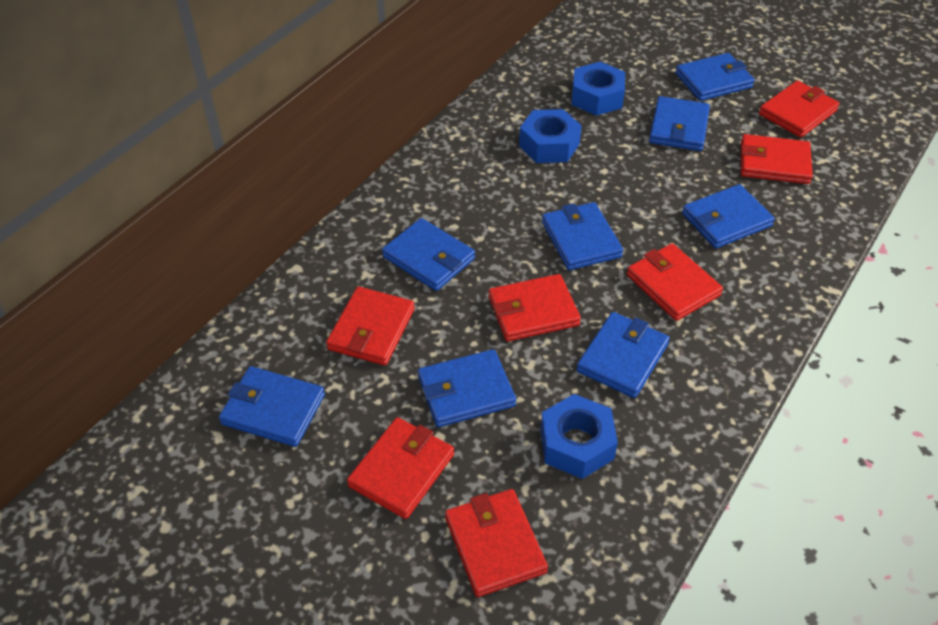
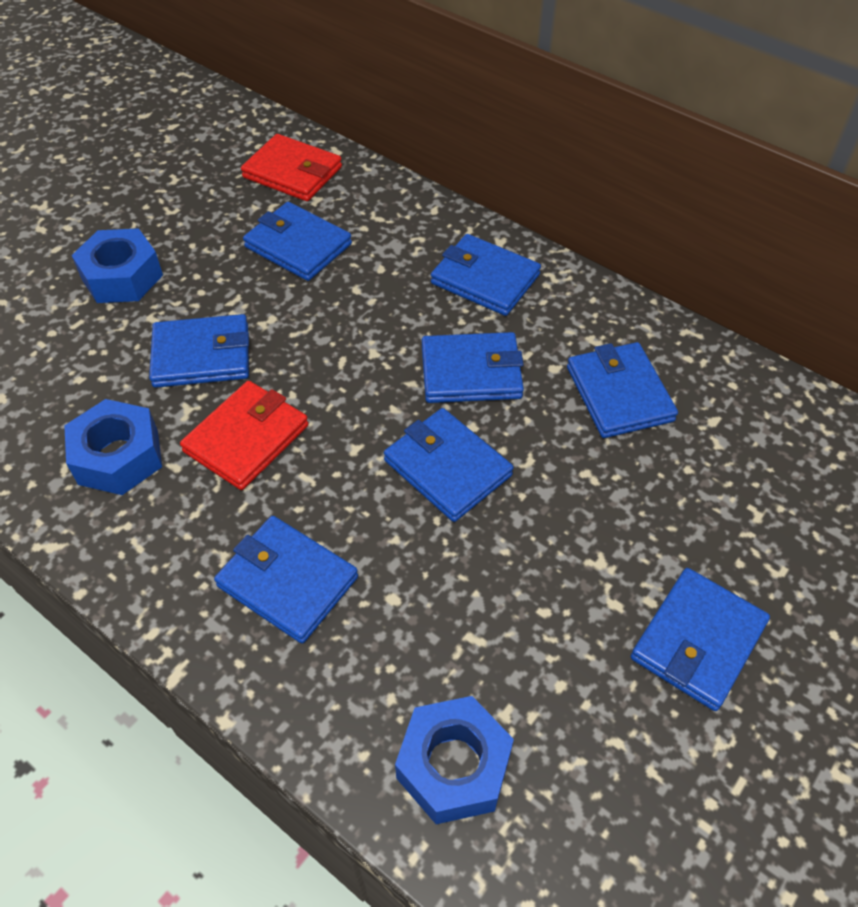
red wallet: 7 -> 2

